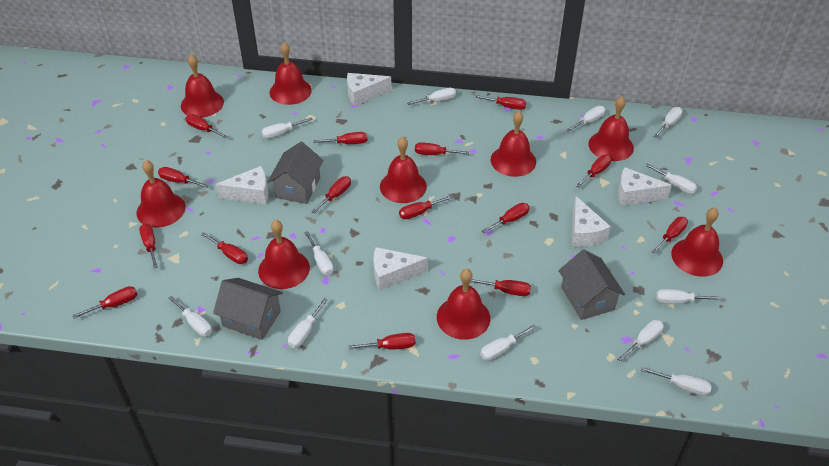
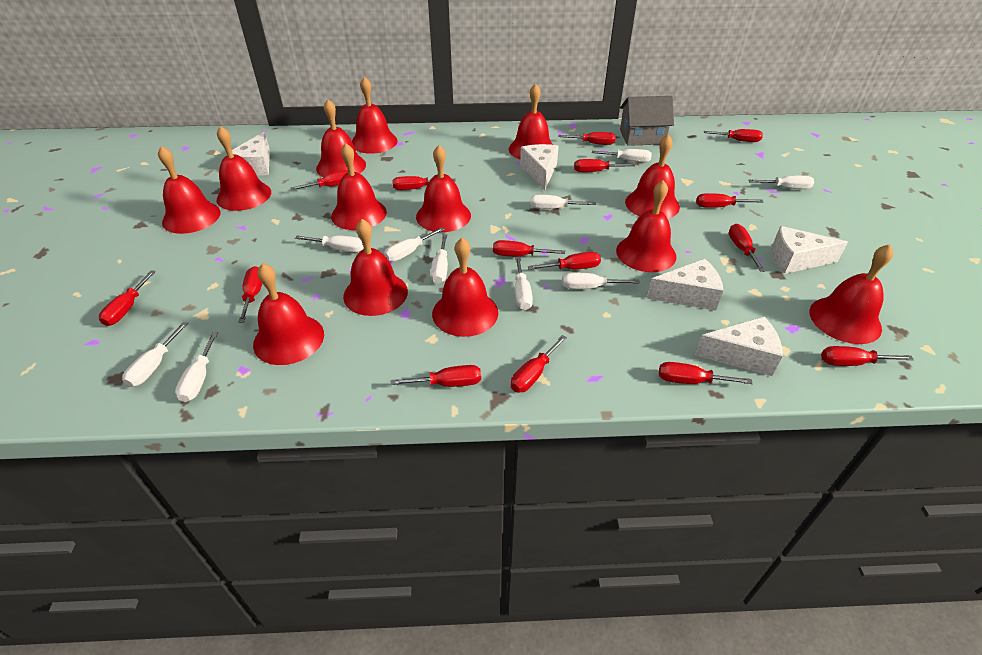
grey house: 3 -> 1
red bell: 9 -> 13
white screwdriver: 12 -> 10

